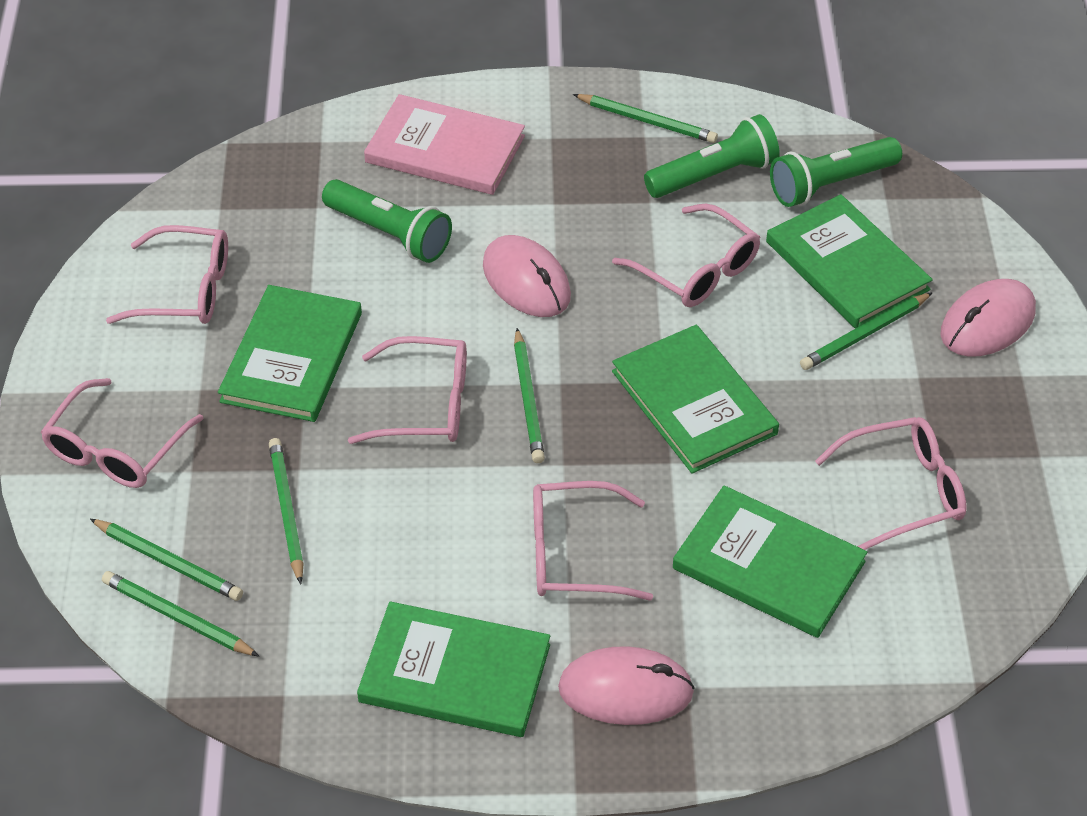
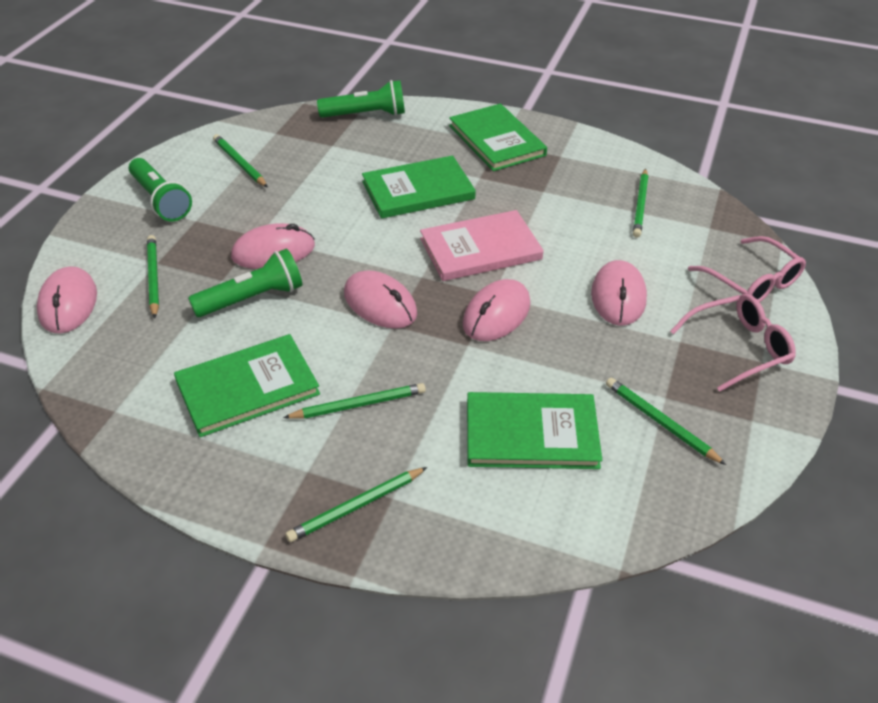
green book: 5 -> 4
pink glasses: 6 -> 2
pink mouse: 3 -> 5

